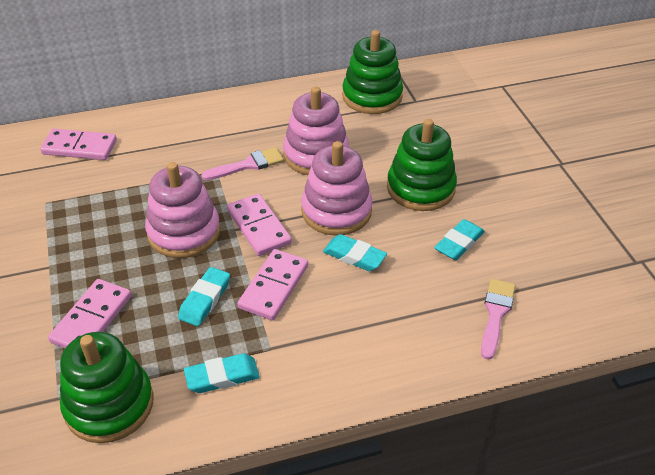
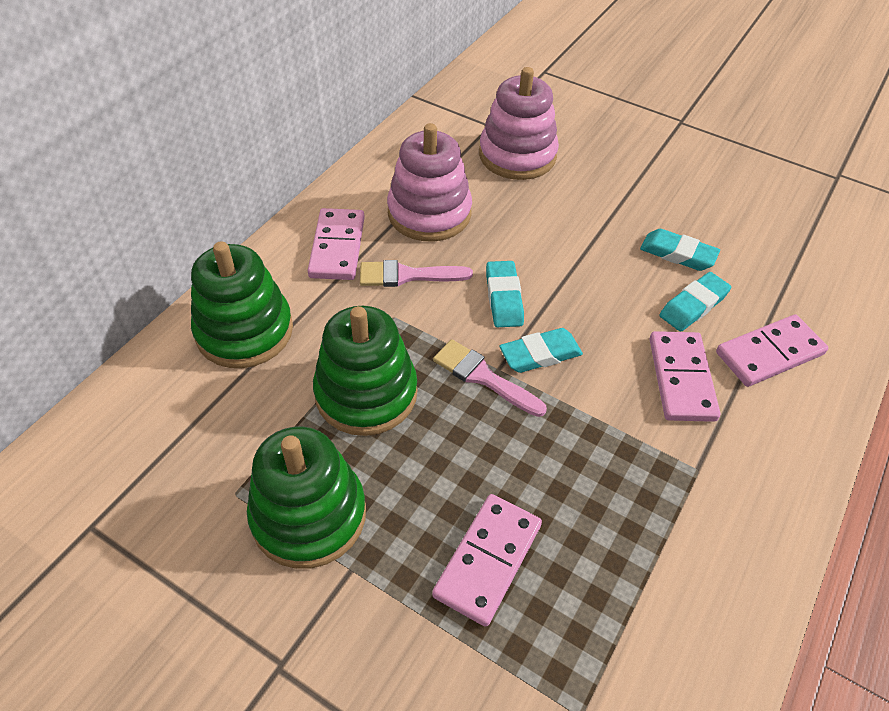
pink stacking toy: 3 -> 2

